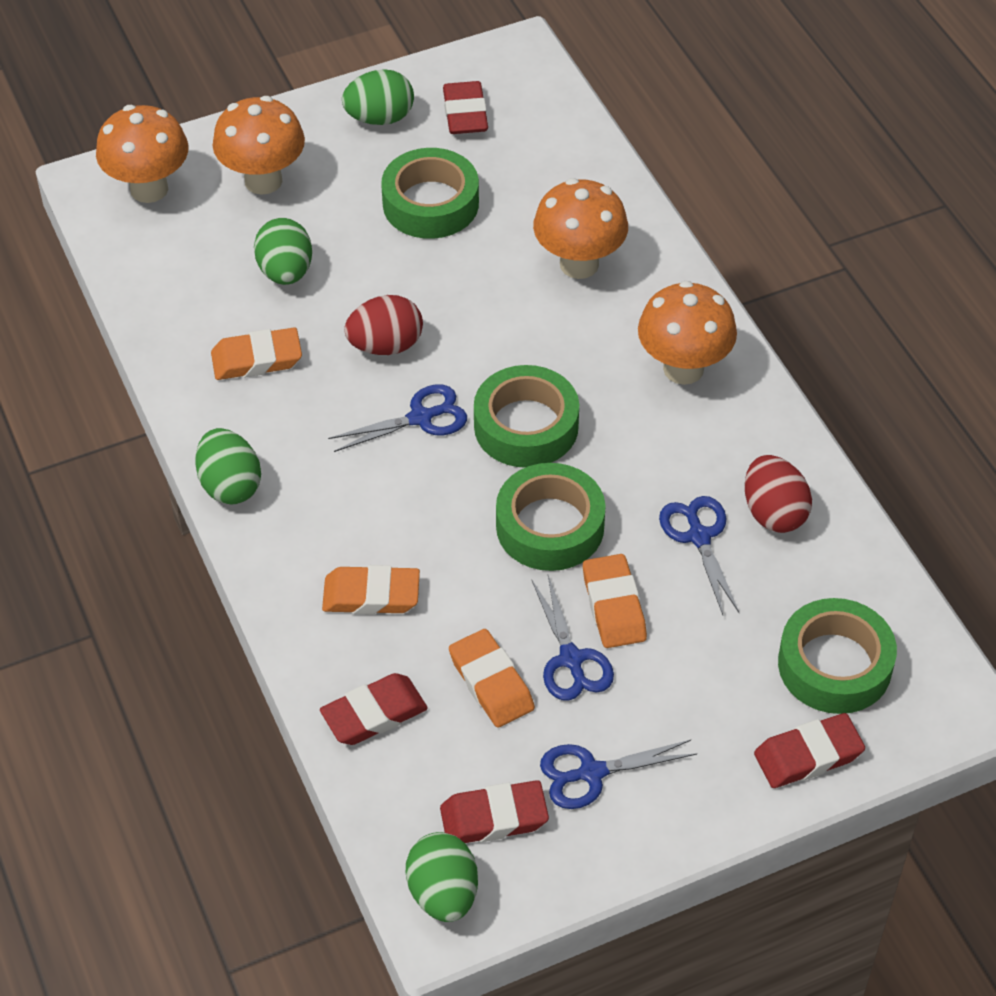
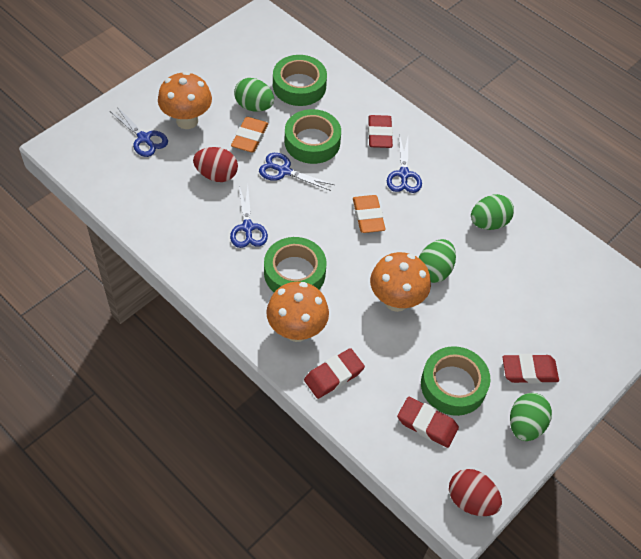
orange eraser: 4 -> 2
orange mushroom: 4 -> 3

